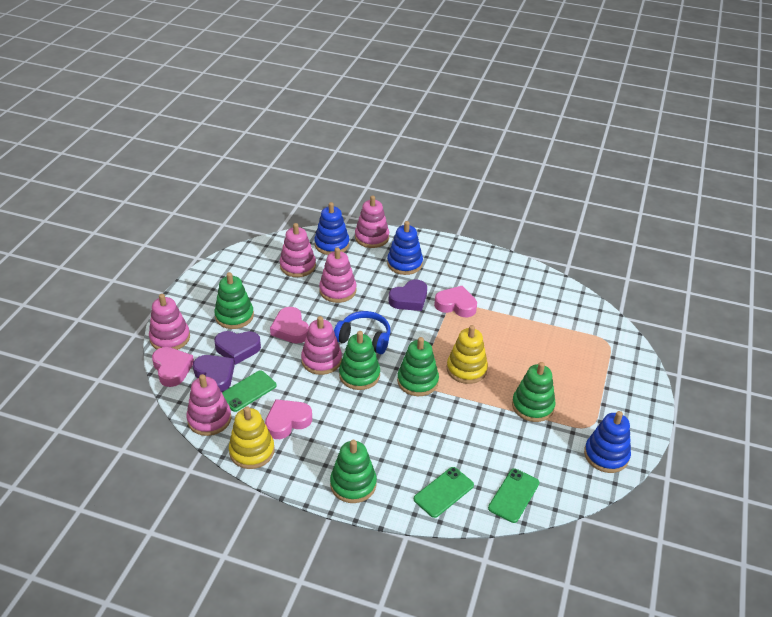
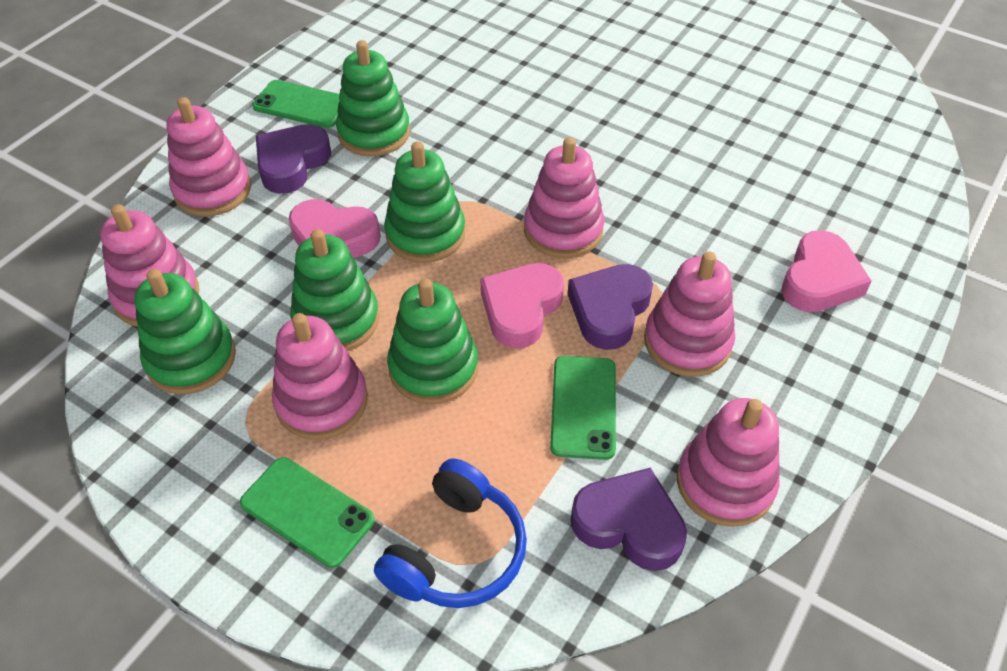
blue stacking toy: 3 -> 0
pink heart: 4 -> 3
yellow stacking toy: 2 -> 0

